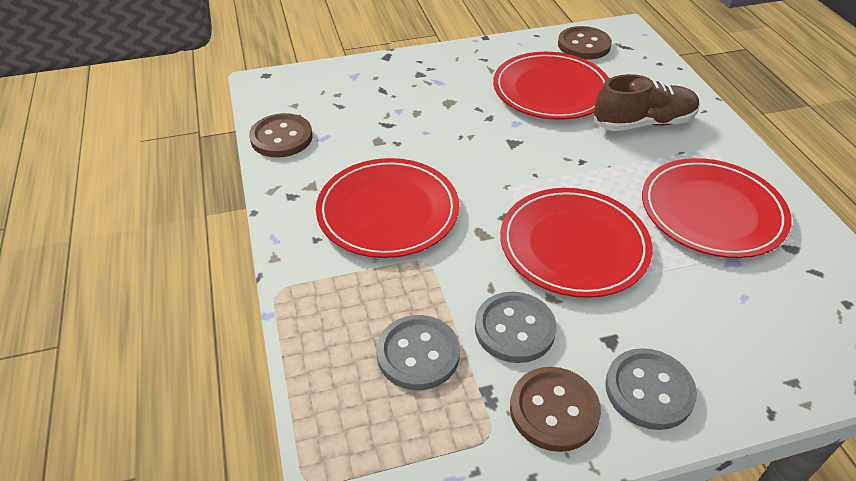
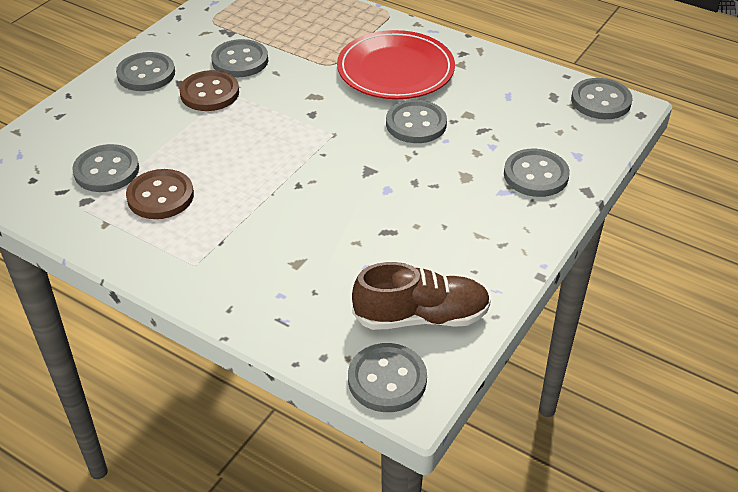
brown button: 3 -> 2
grey button: 3 -> 7
red plate: 4 -> 1

